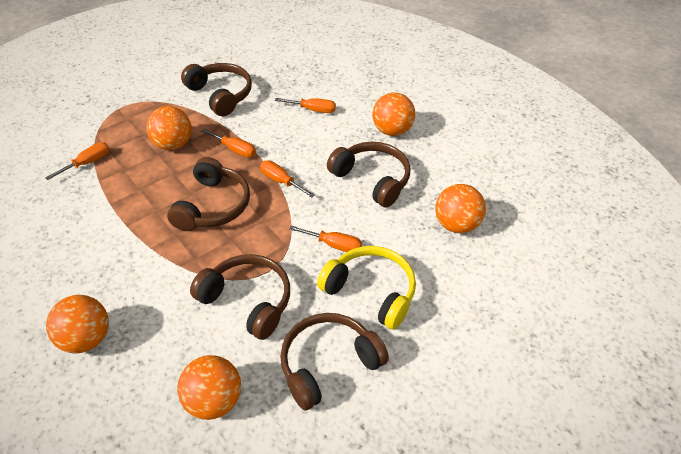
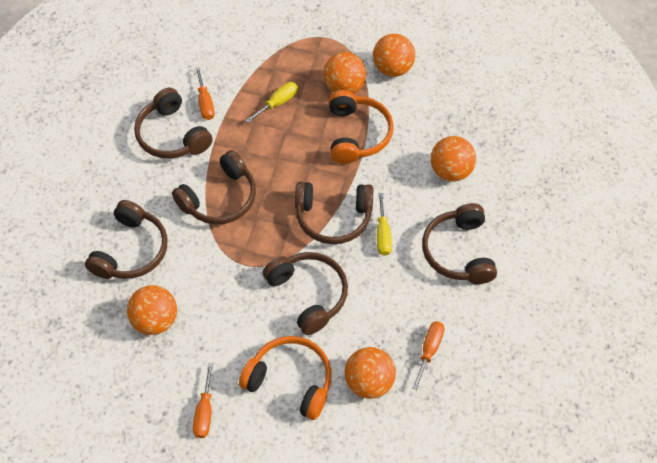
brown headphones: 5 -> 6
orange headphones: 0 -> 2
orange screwdriver: 5 -> 3
yellow headphones: 1 -> 0
yellow screwdriver: 0 -> 2

